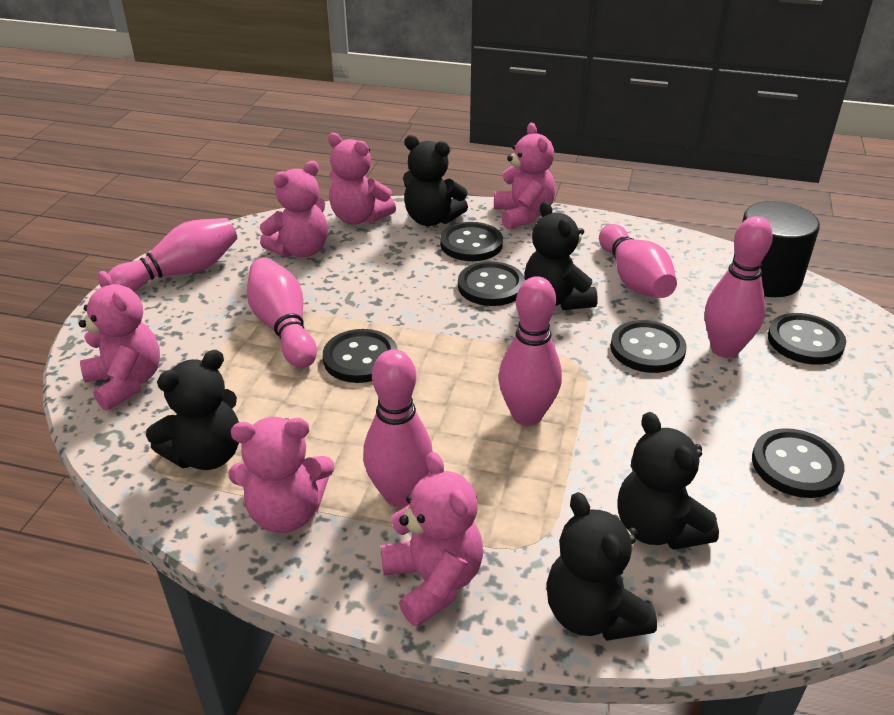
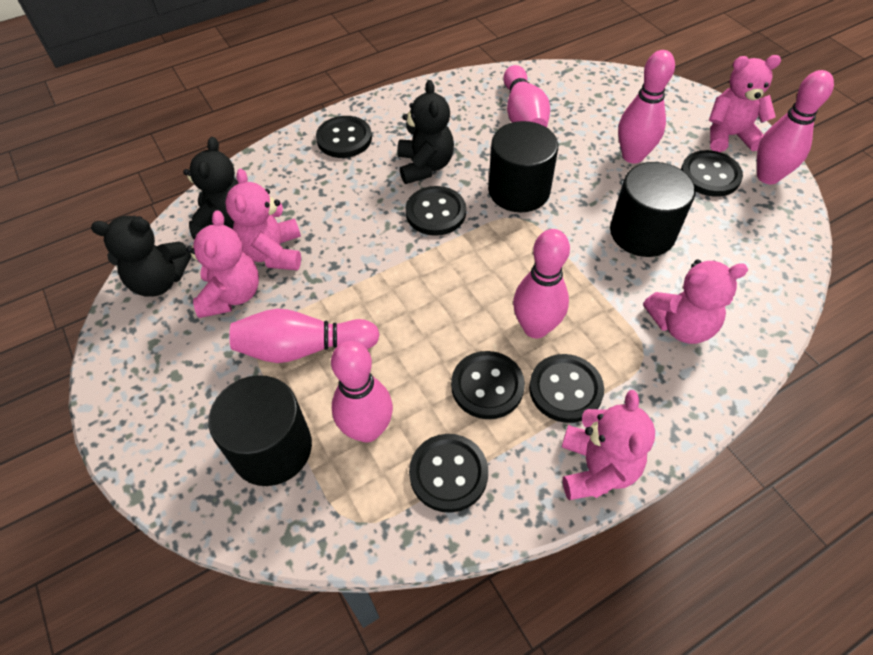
black cylinder: 1 -> 3
black teddy bear: 5 -> 3
pink teddy bear: 6 -> 5

